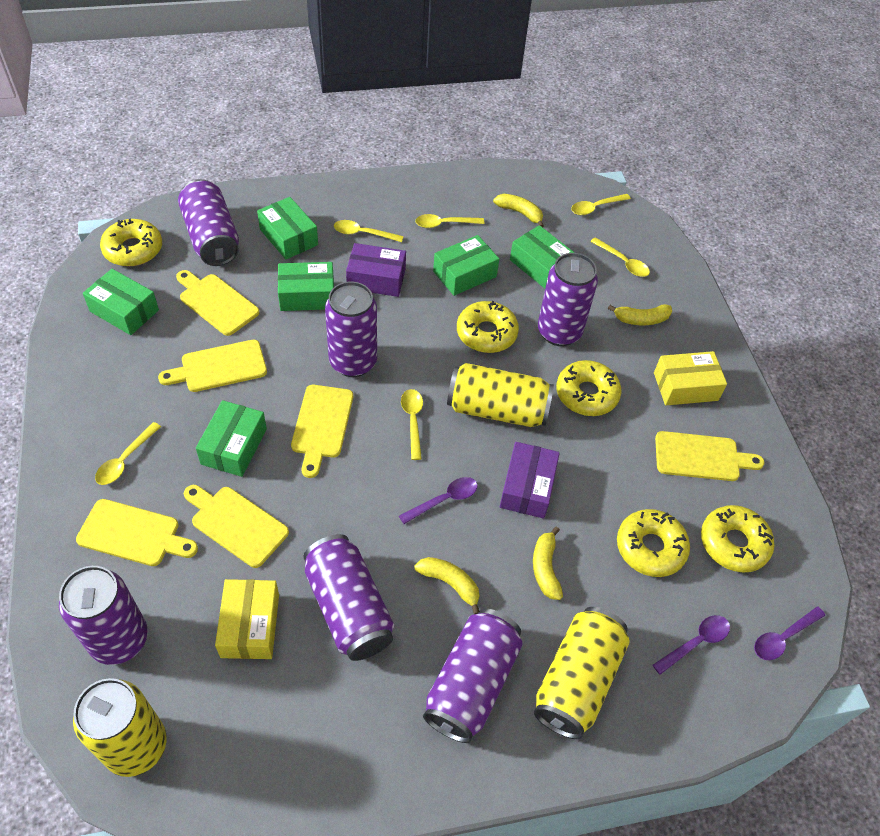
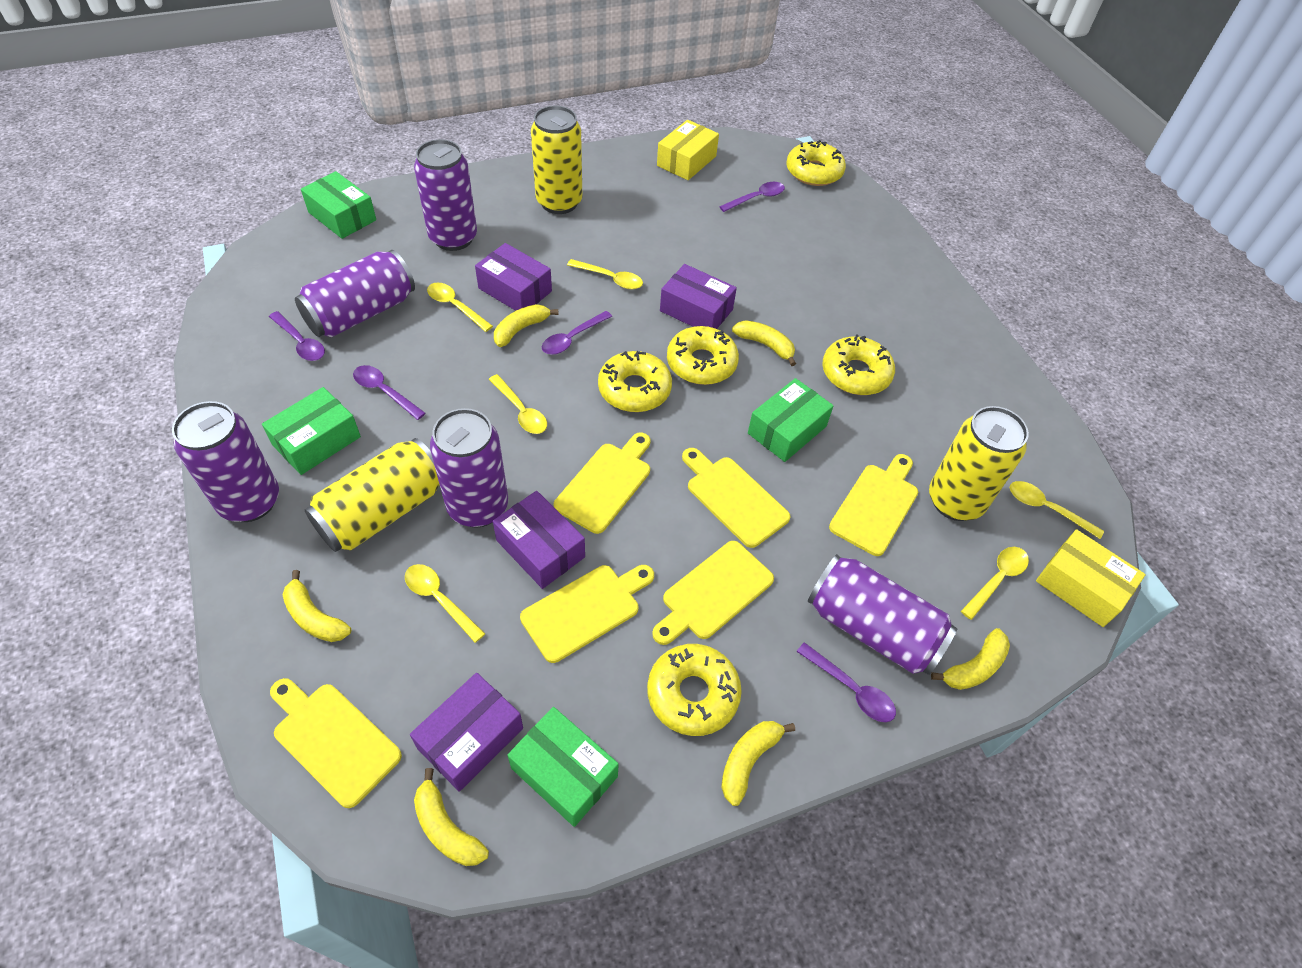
green box: 6 -> 4
purple box: 2 -> 4
purple can: 6 -> 5
purple spoon: 3 -> 5
yellow banana: 4 -> 6

